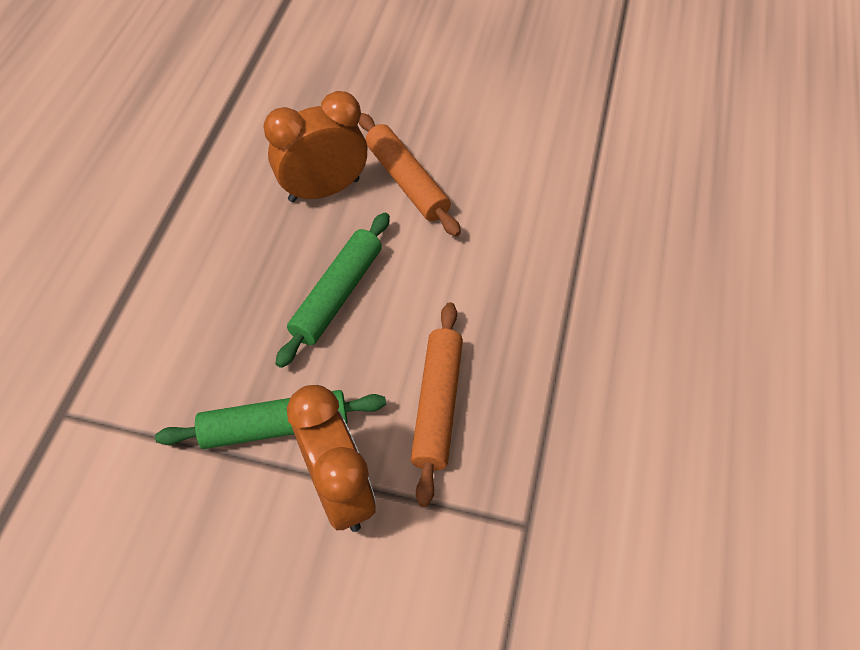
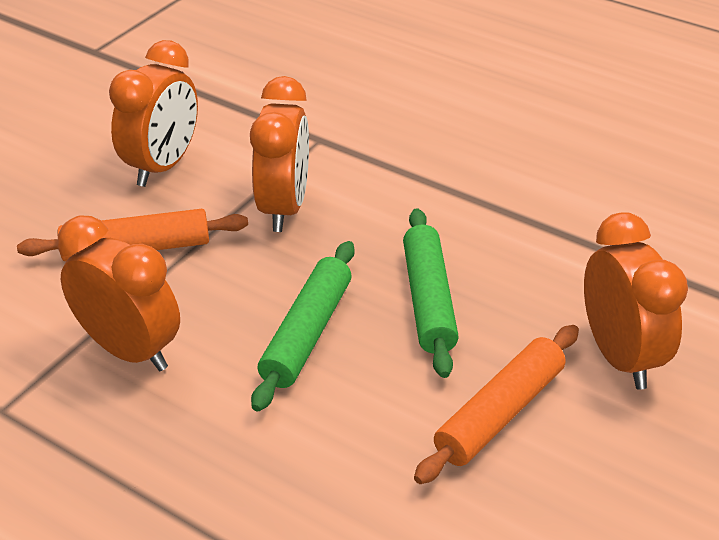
orange clock: 2 -> 4

